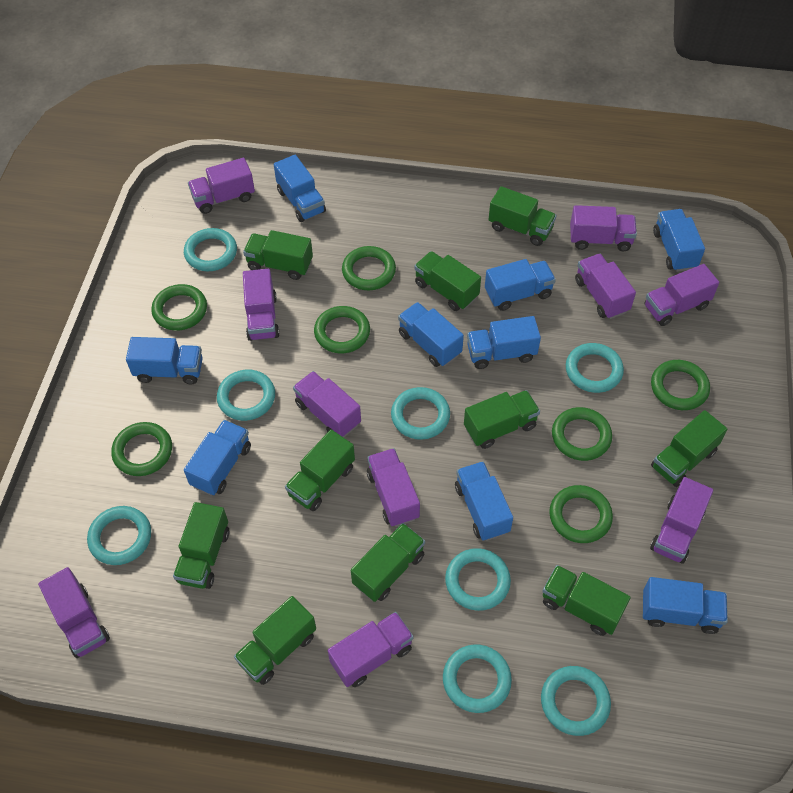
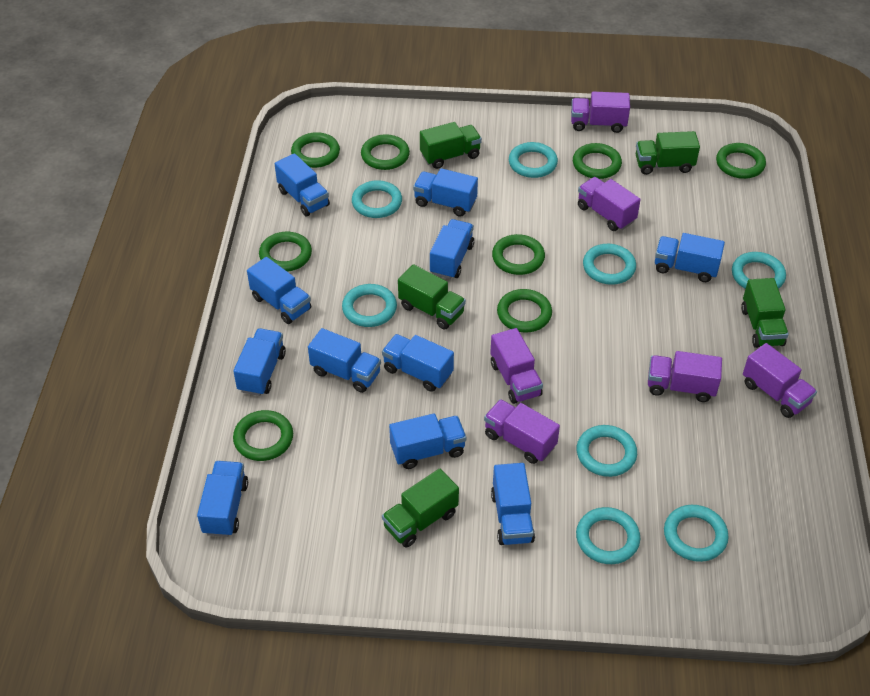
blue truck: 9 -> 11
green ring: 7 -> 8
green truck: 10 -> 5
purple truck: 10 -> 6

